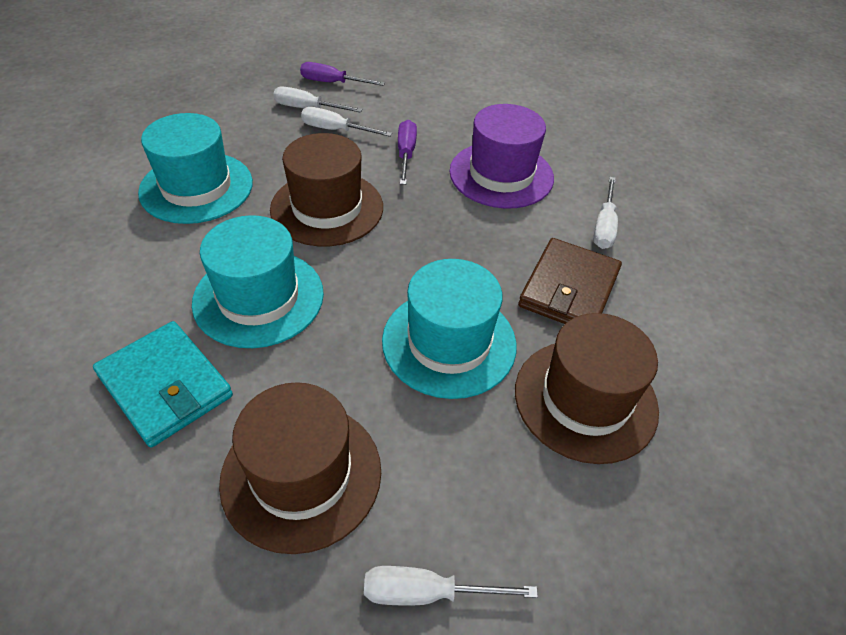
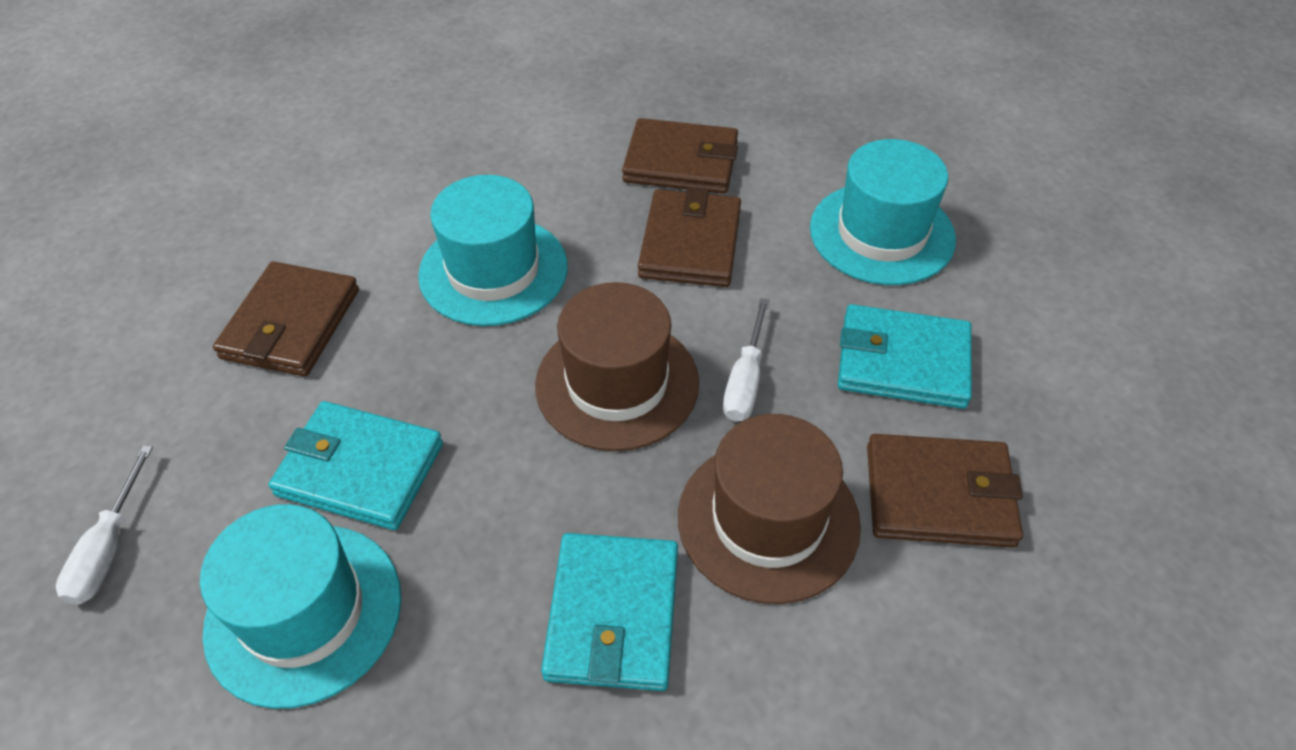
brown hat: 3 -> 2
brown wallet: 1 -> 4
purple hat: 1 -> 0
purple screwdriver: 2 -> 0
turquoise wallet: 1 -> 3
white screwdriver: 4 -> 2

